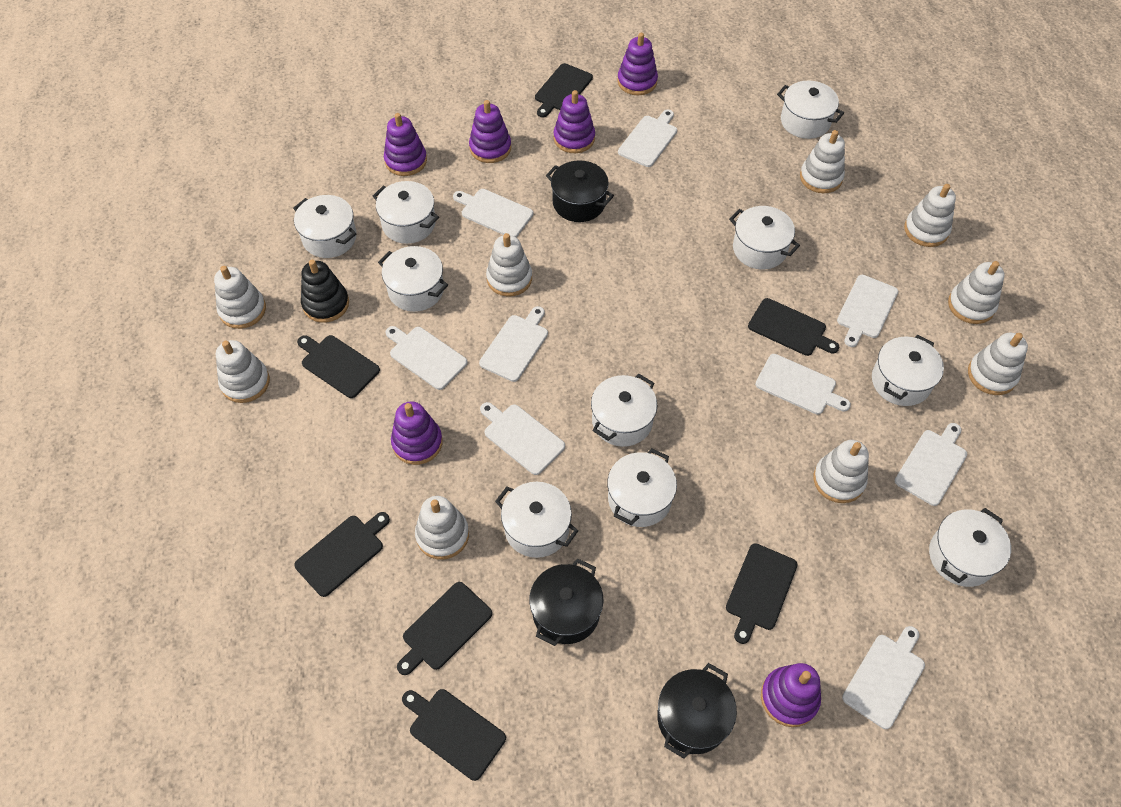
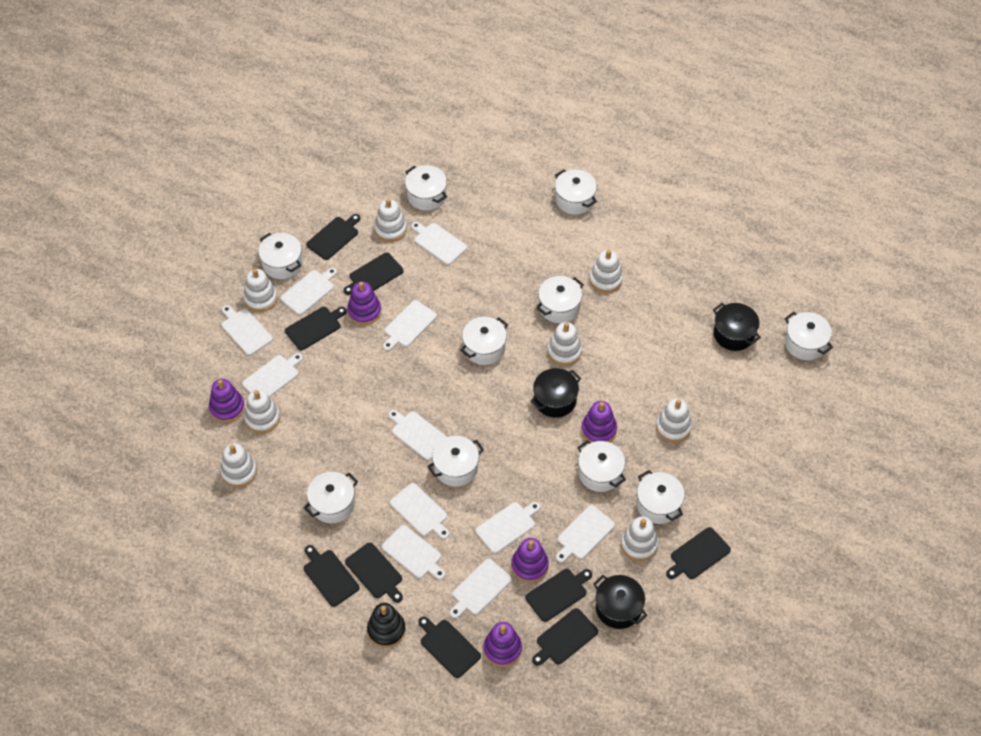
black cutting board: 7 -> 9
purple stacking toy: 6 -> 5
white cutting board: 9 -> 11
white stacking toy: 9 -> 8

